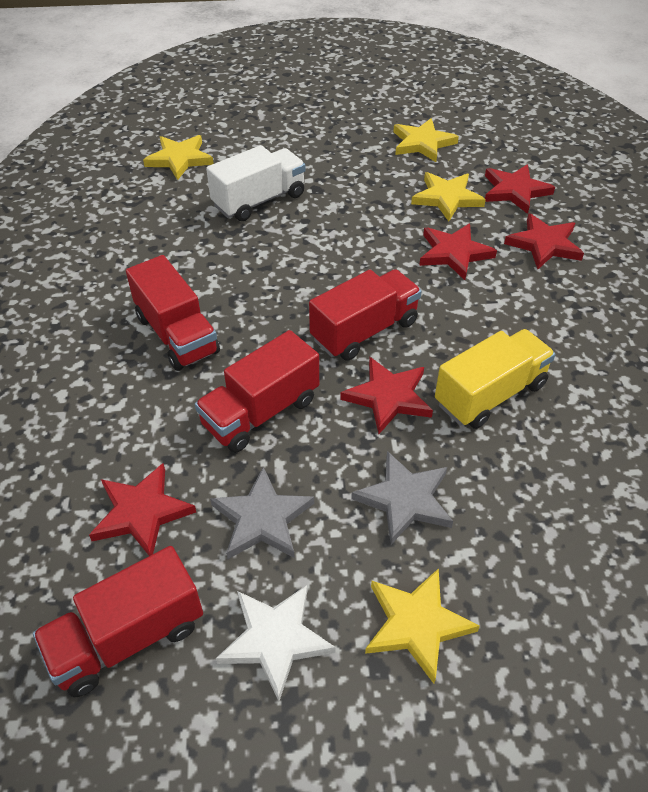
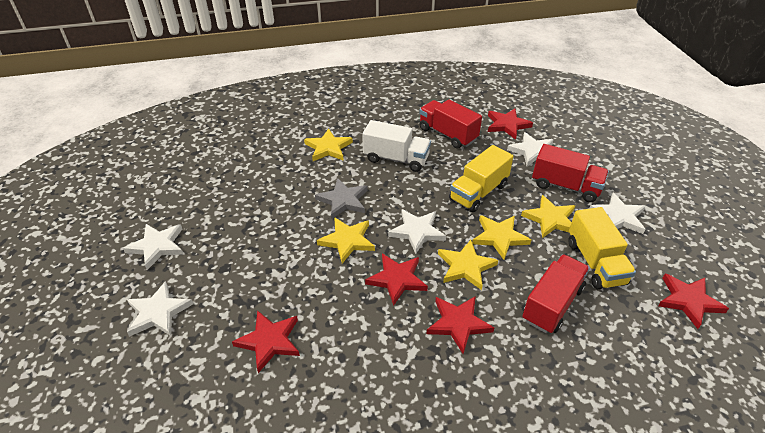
grey star: 2 -> 1
red truck: 4 -> 3
white star: 1 -> 5
yellow star: 4 -> 5
yellow truck: 1 -> 2

